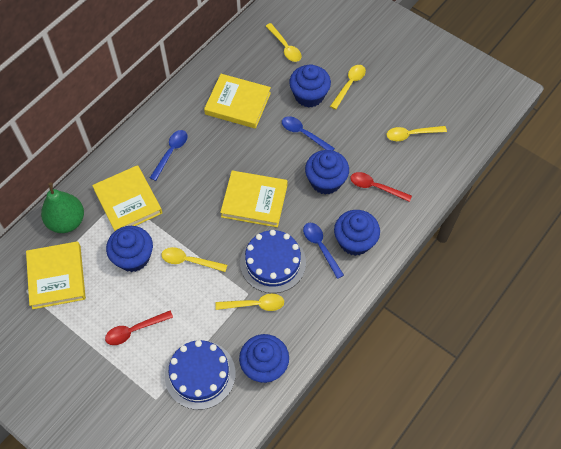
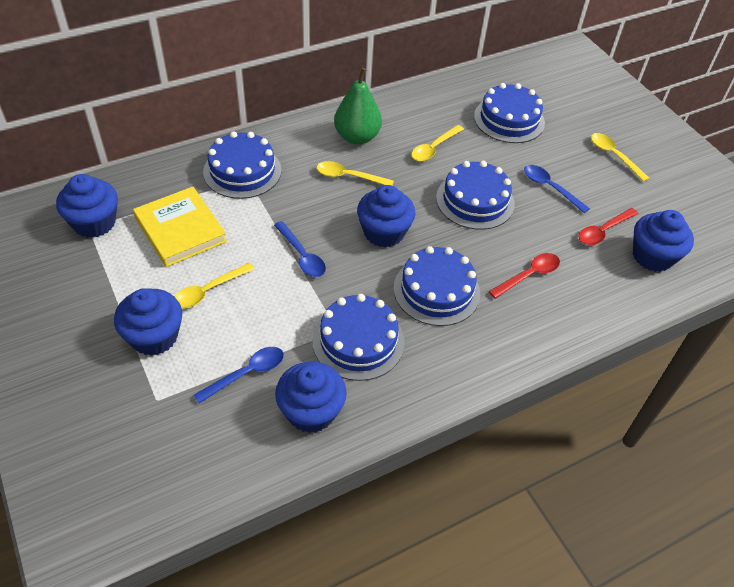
blue cake: 2 -> 5
yellow book: 4 -> 1
yellow spoon: 5 -> 4

